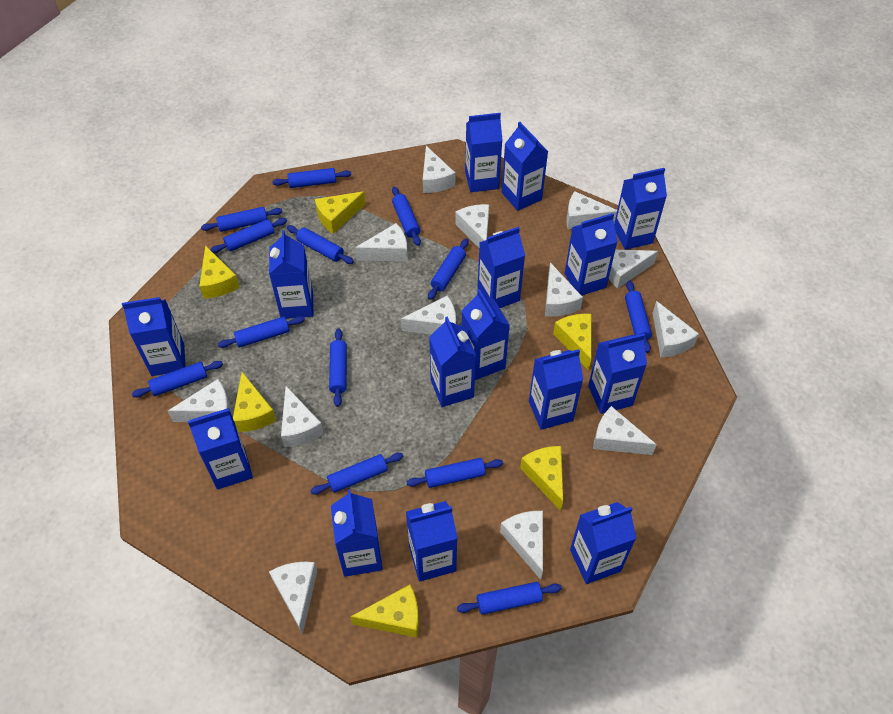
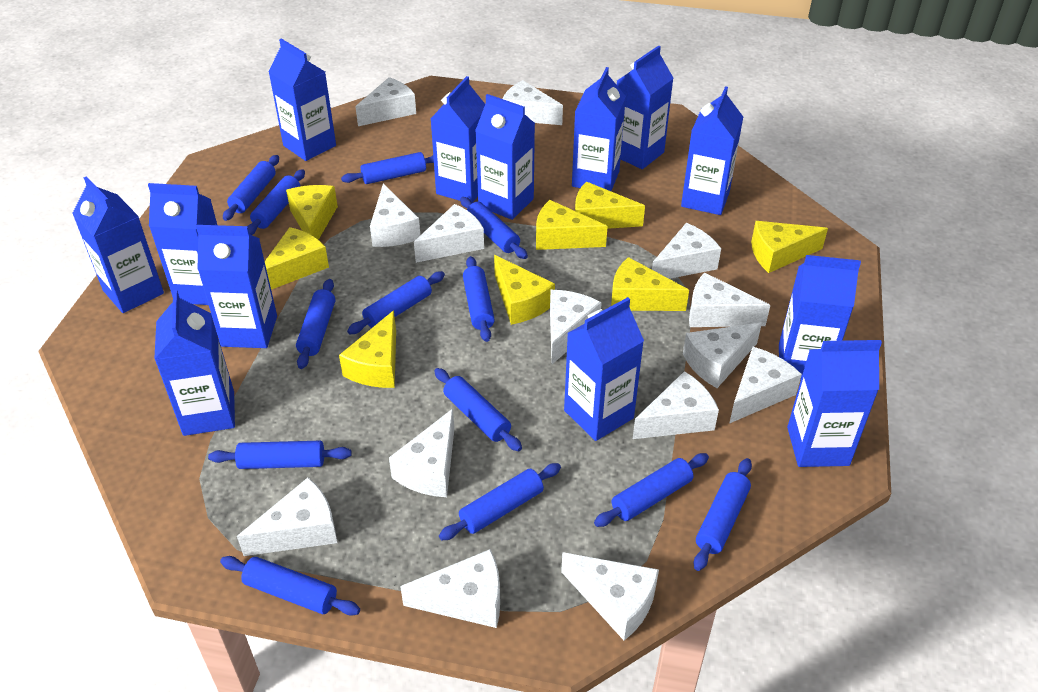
blue carton: 15 -> 13
white cheese: 13 -> 14
yellow cheese: 6 -> 8

